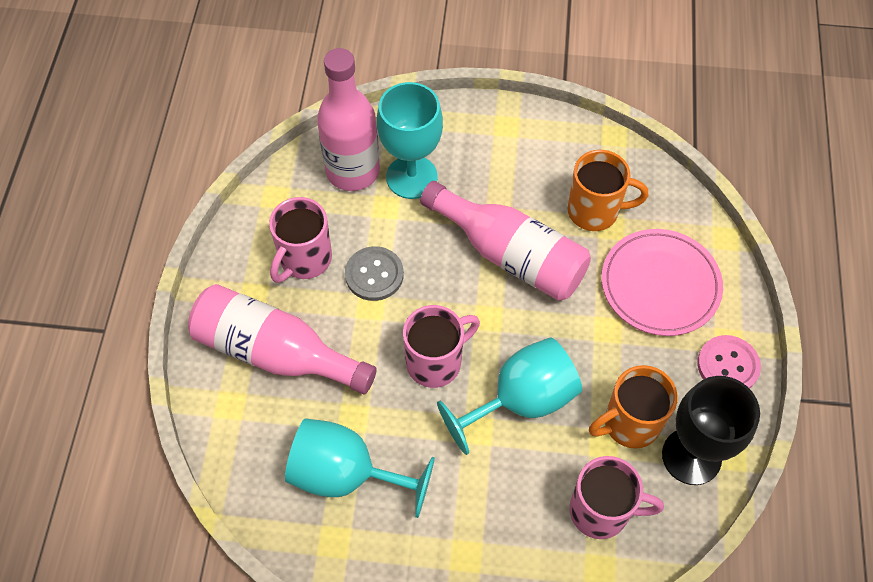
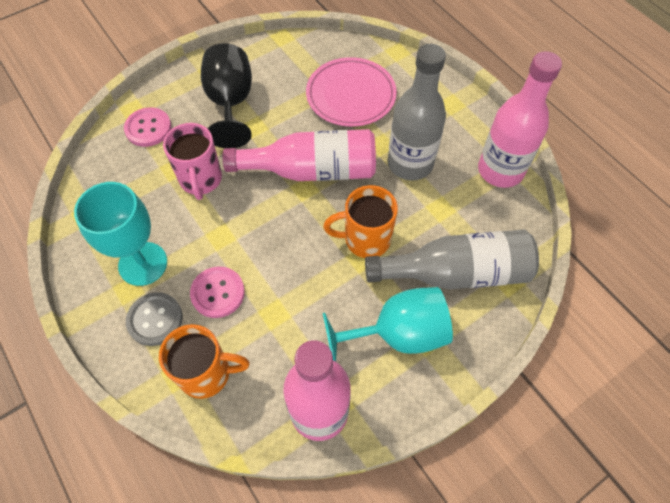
grey bottle: 0 -> 2
pink button: 1 -> 2
pink mug: 3 -> 1
turquoise goblet: 3 -> 2

